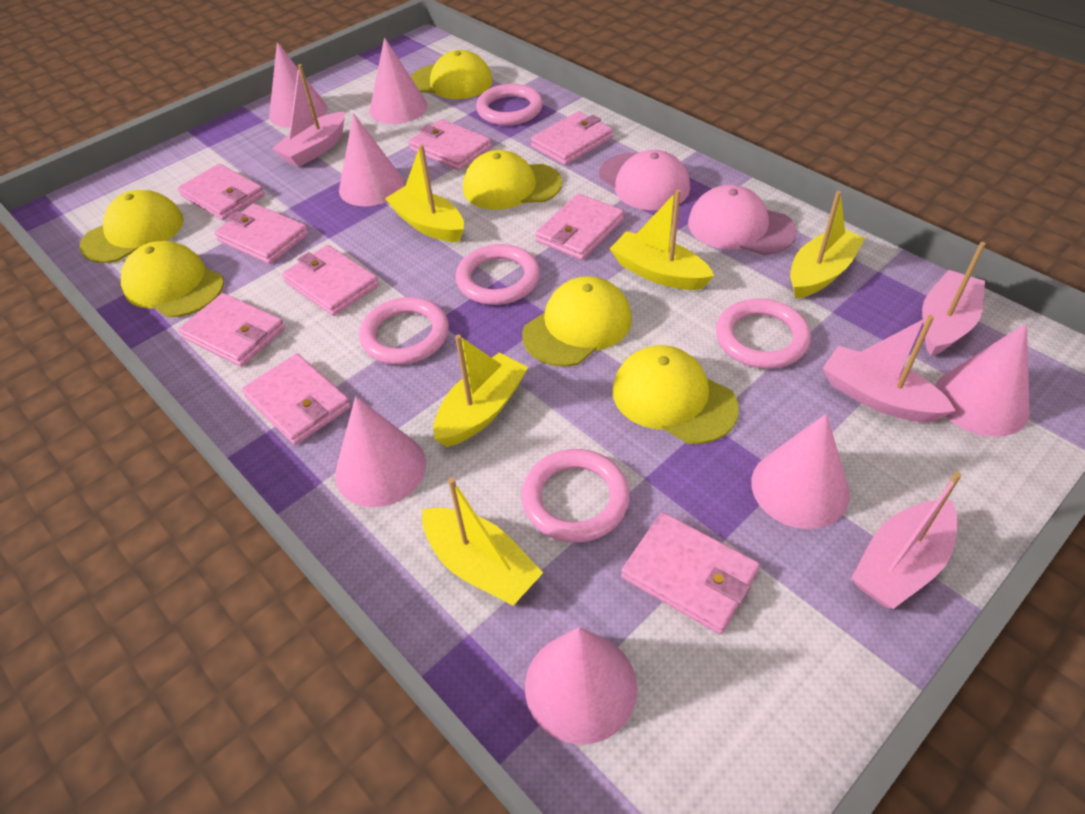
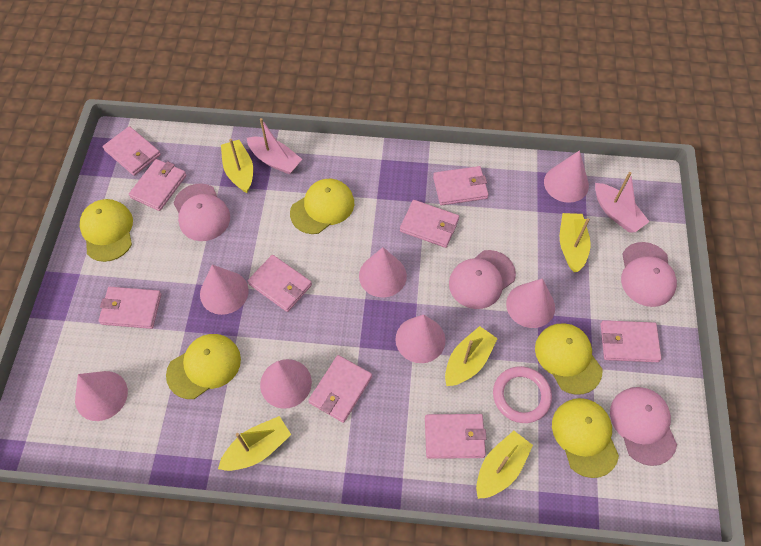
pink boat: 4 -> 2
pink cap: 2 -> 4
pink ring: 5 -> 1
yellow cap: 6 -> 5

